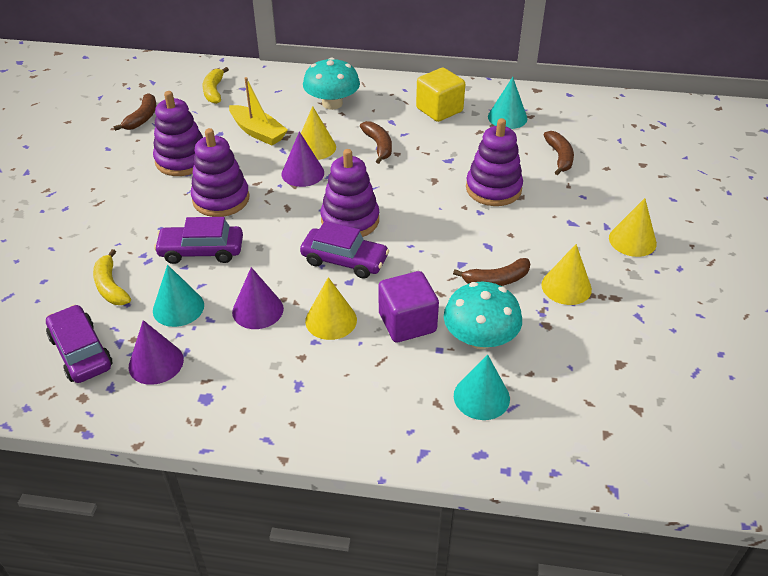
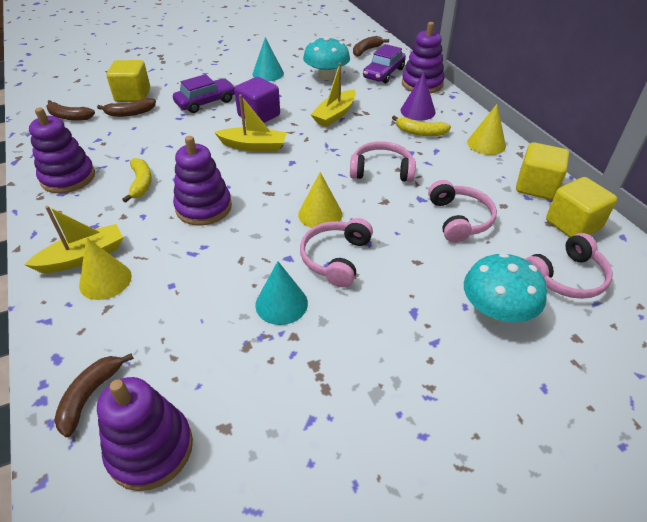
pink headphones: 0 -> 4
purple car: 3 -> 2
purple cone: 3 -> 1
turquoise cone: 3 -> 2
yellow boat: 1 -> 3
yellow cone: 4 -> 3
yellow cube: 1 -> 3

